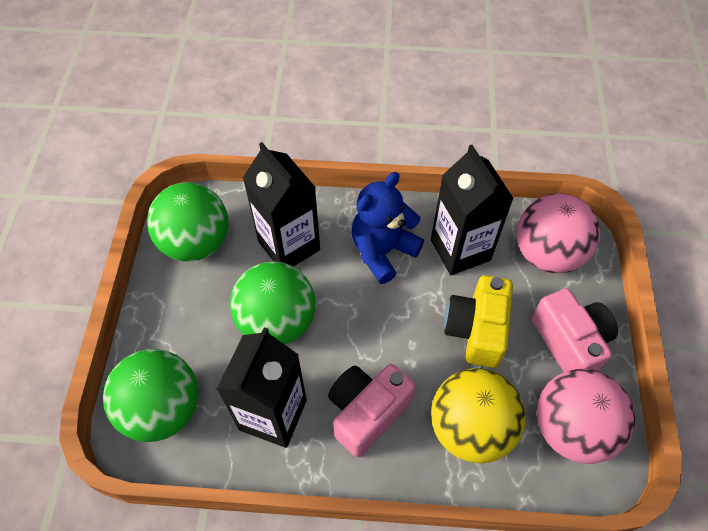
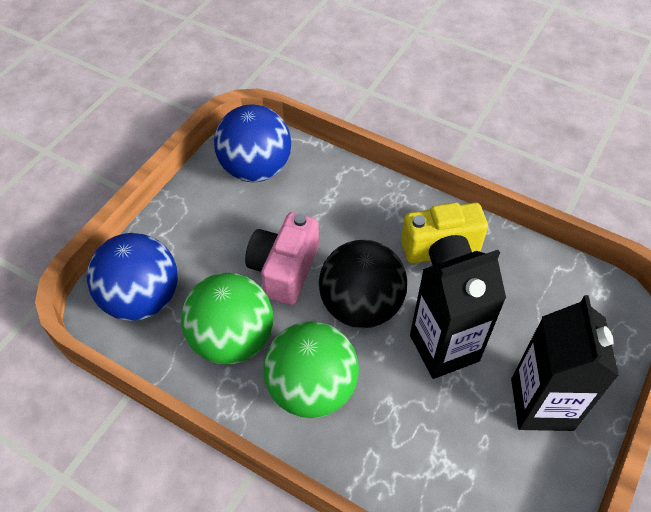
black ball: 0 -> 1
black carton: 3 -> 2
blue ball: 0 -> 2
blue teddy bear: 1 -> 0
green ball: 3 -> 2
pink ball: 2 -> 0
pink camera: 2 -> 1
yellow ball: 1 -> 0

